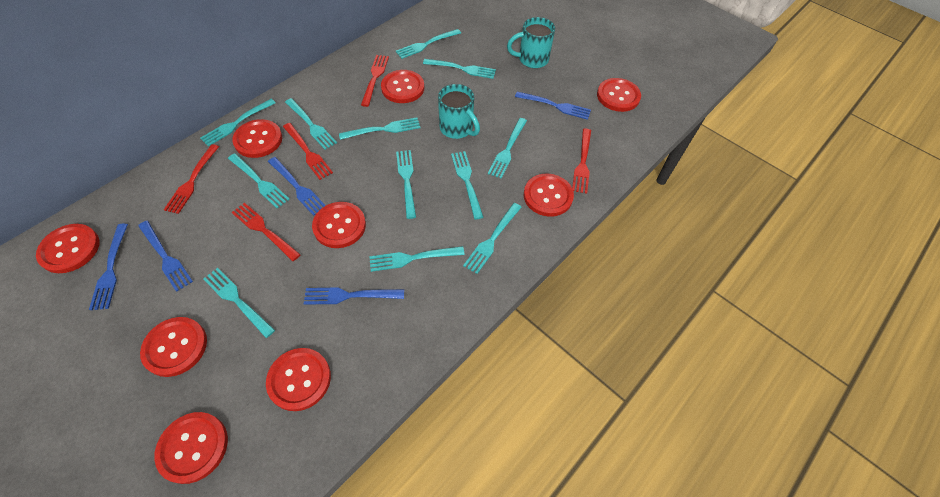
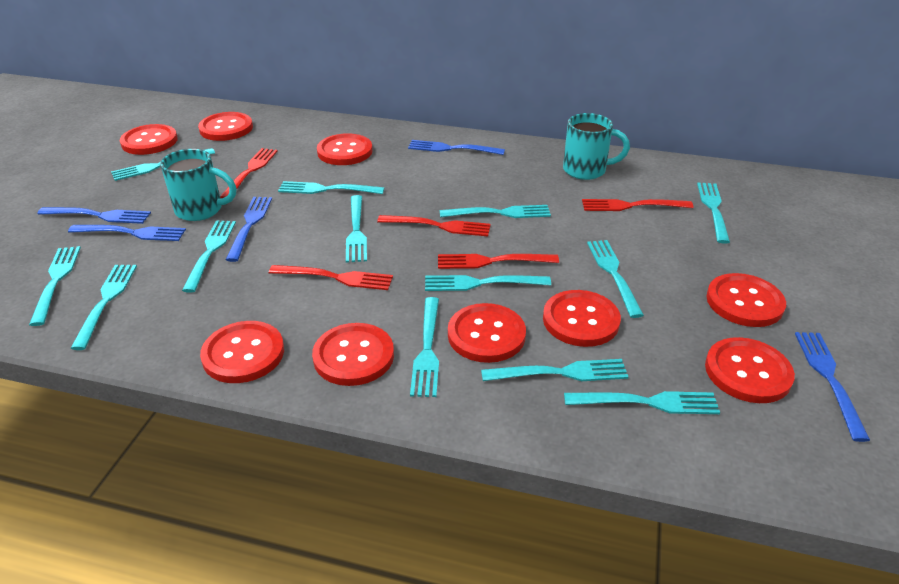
turquoise fork: 12 -> 13

